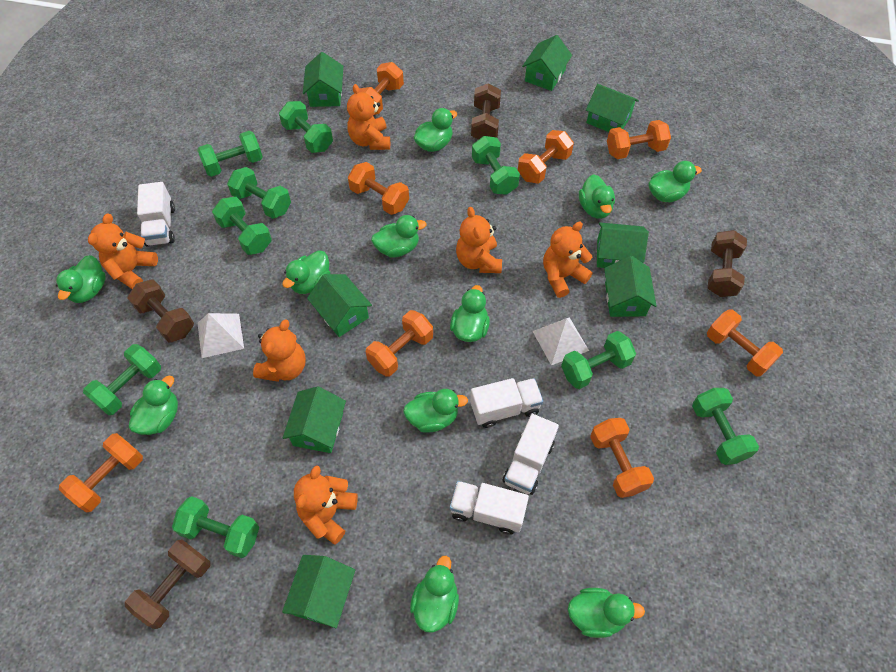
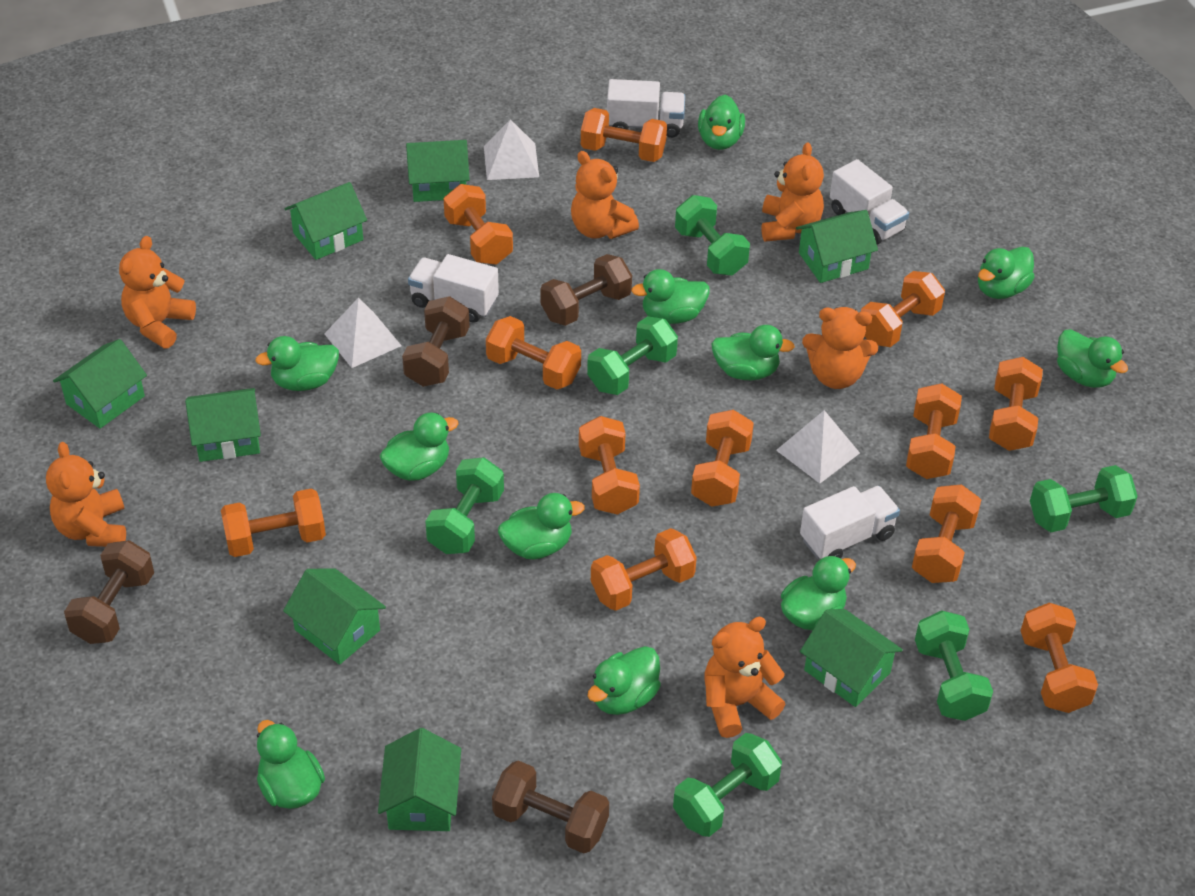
green dumbbell: 9 -> 6
orange dumbbell: 8 -> 12
white pyramid: 2 -> 3

